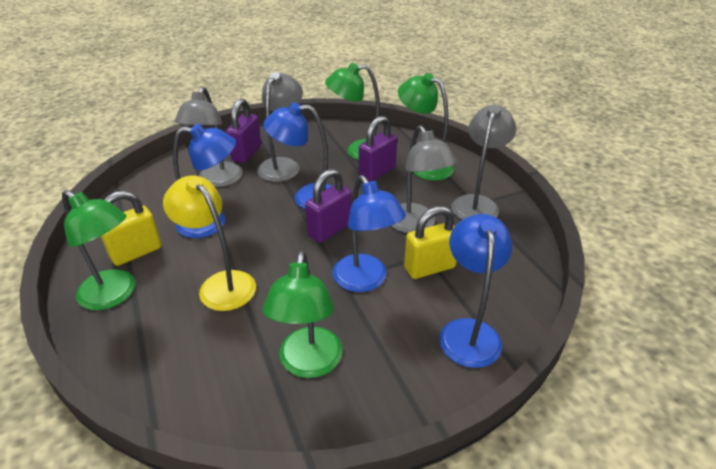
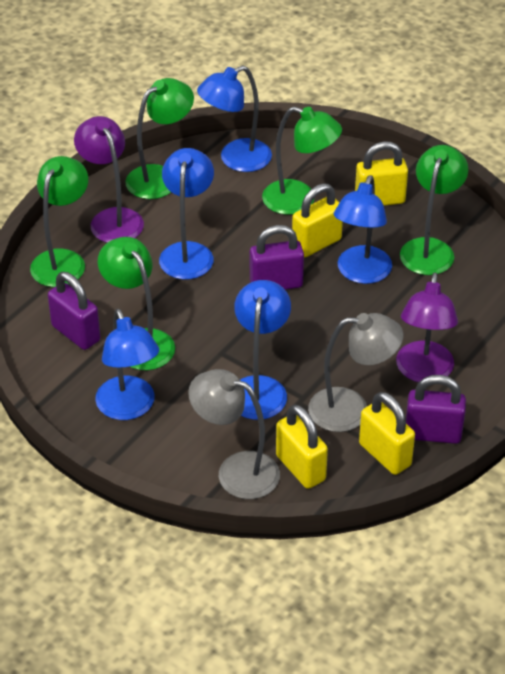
blue lamp: 4 -> 5
green lamp: 4 -> 5
grey lamp: 4 -> 2
purple lamp: 0 -> 2
yellow lamp: 1 -> 0
yellow padlock: 2 -> 4

